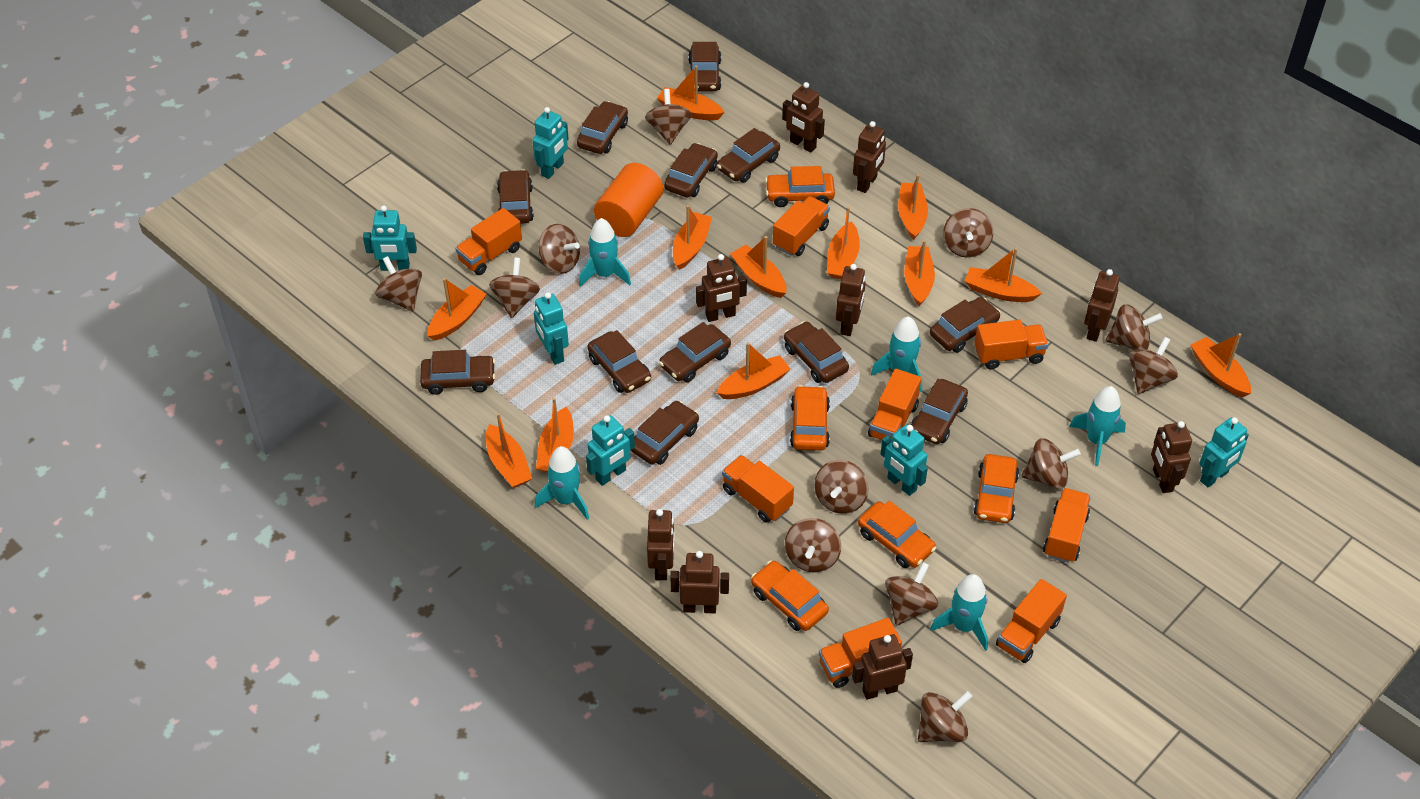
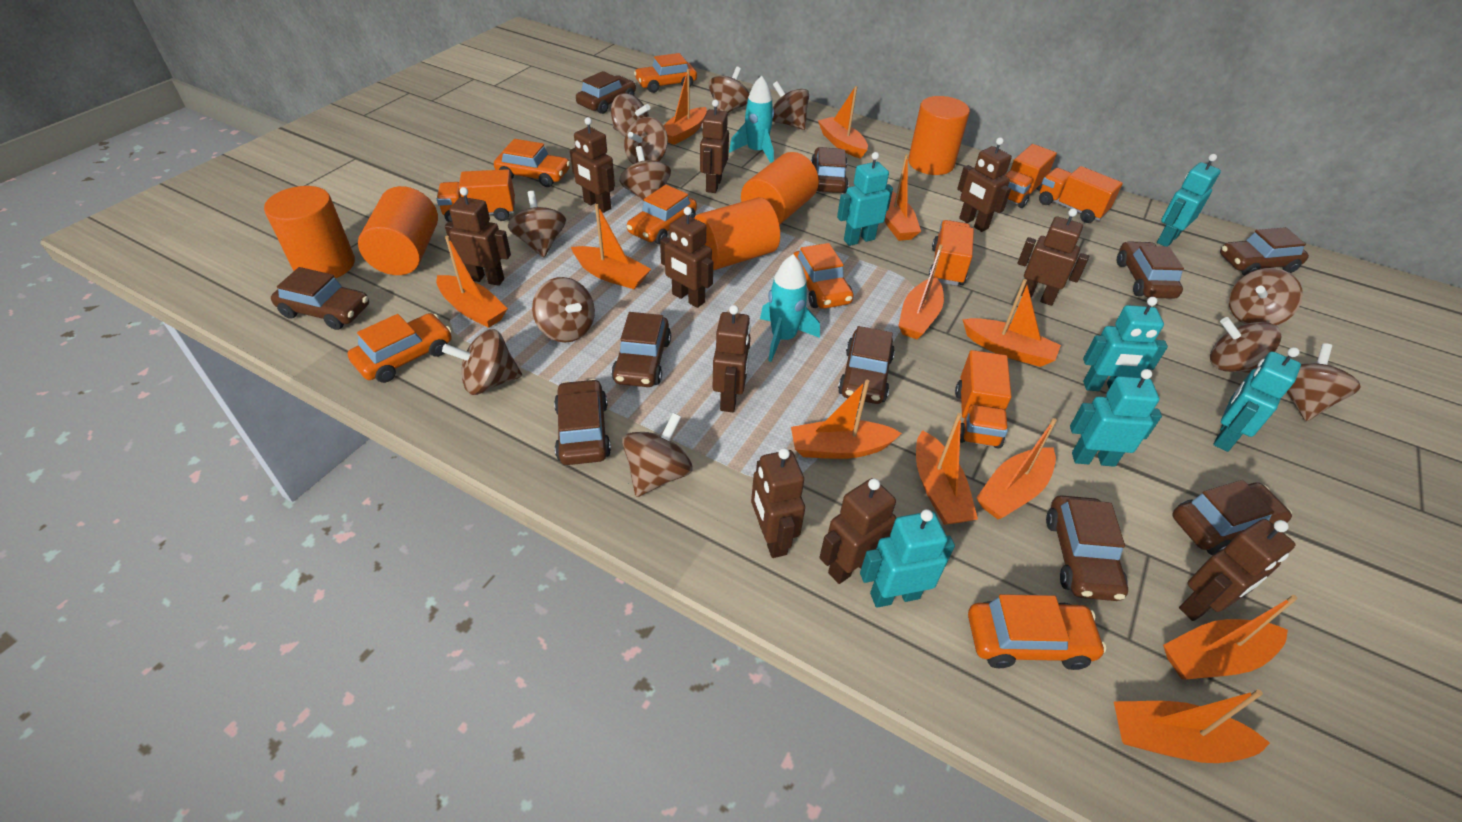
brown car: 12 -> 10
brown robot: 9 -> 10
orange car: 5 -> 6
orange cylinder: 1 -> 5
orange truck: 8 -> 5
turquoise rocket: 5 -> 2

